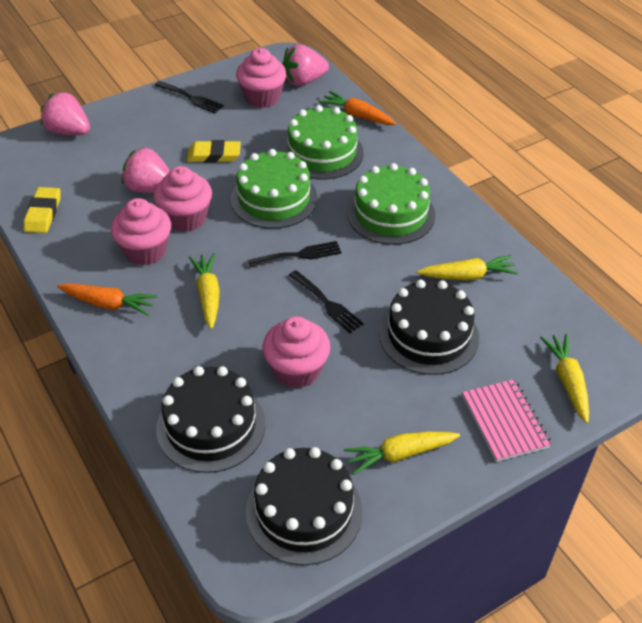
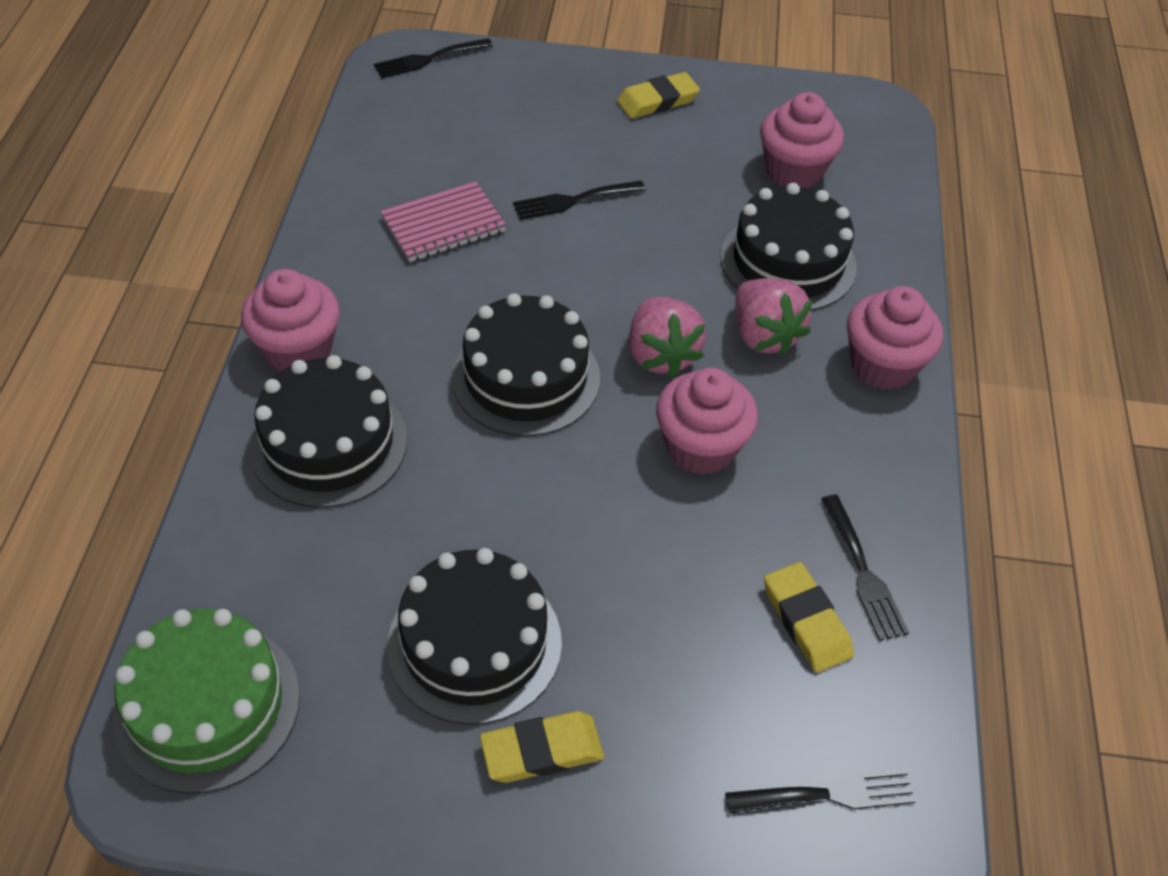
black cake: 3 -> 4
black fork: 3 -> 4
green cake: 3 -> 1
orange carrot: 2 -> 0
pink strawberry: 3 -> 2
yellow carrot: 4 -> 0
yellow eraser: 2 -> 3

